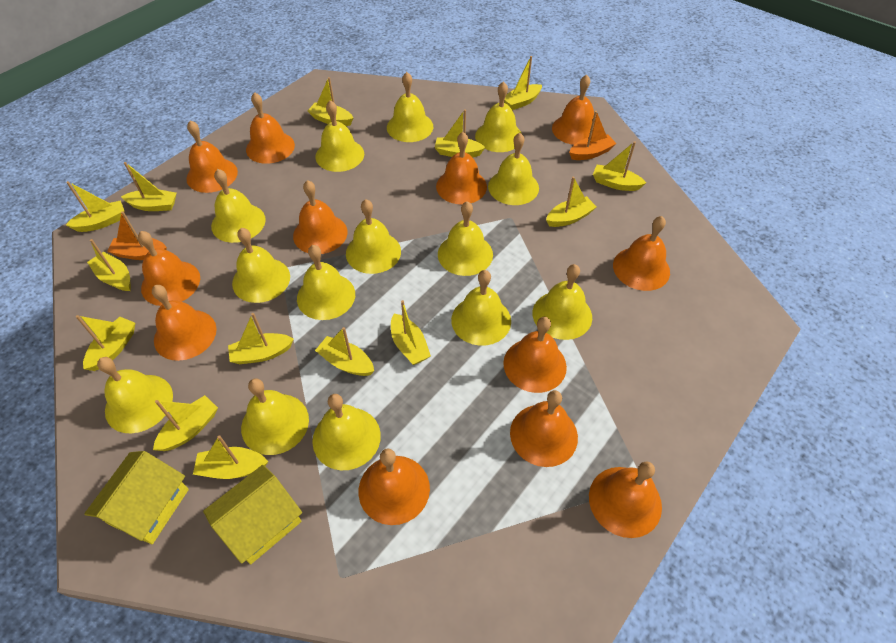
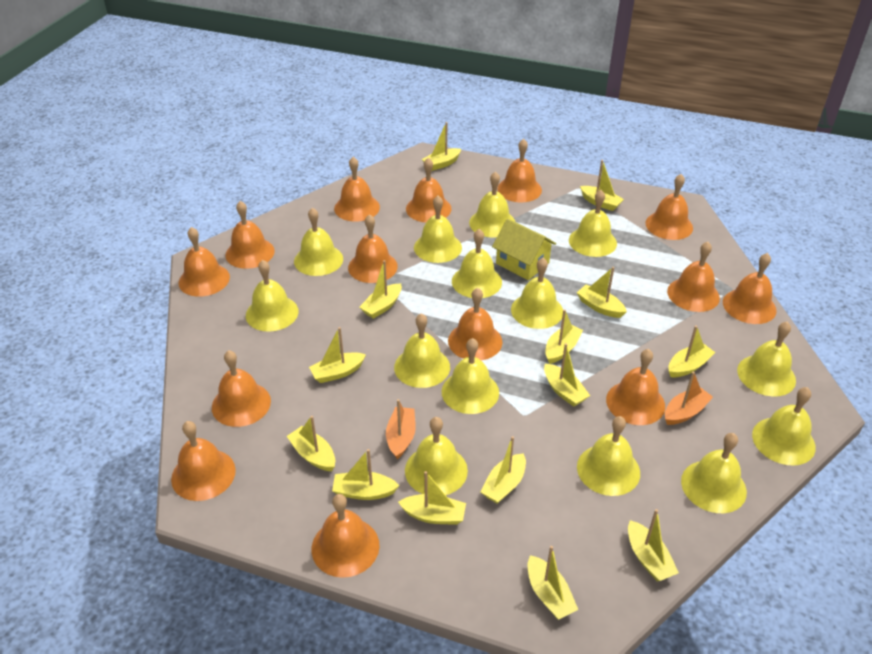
orange bell: 12 -> 14
yellow house: 2 -> 1

